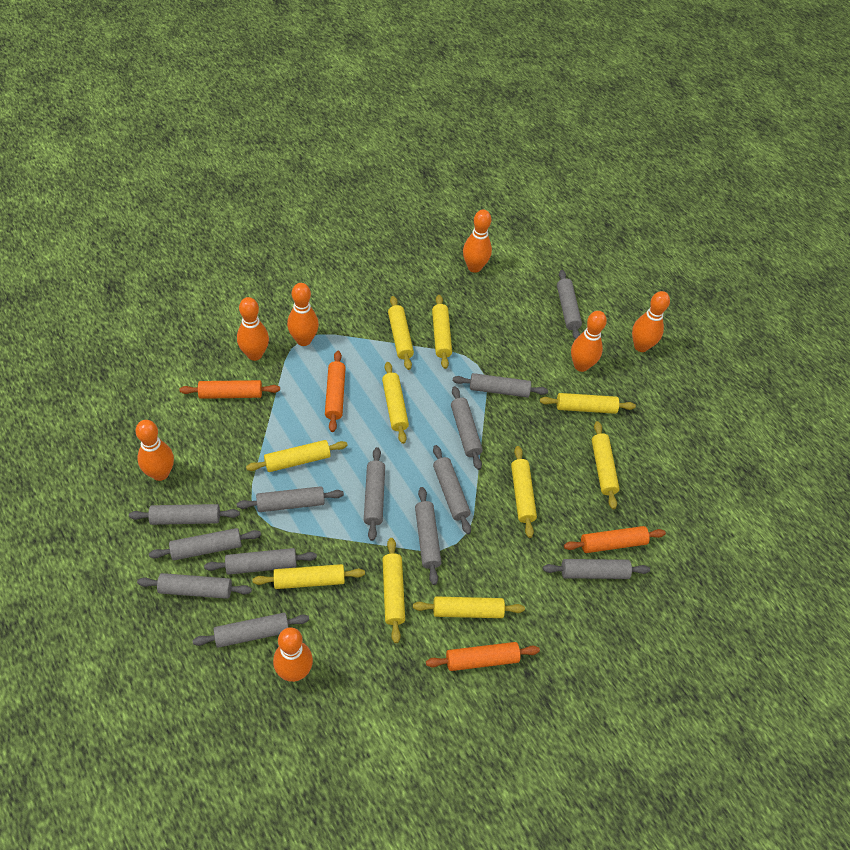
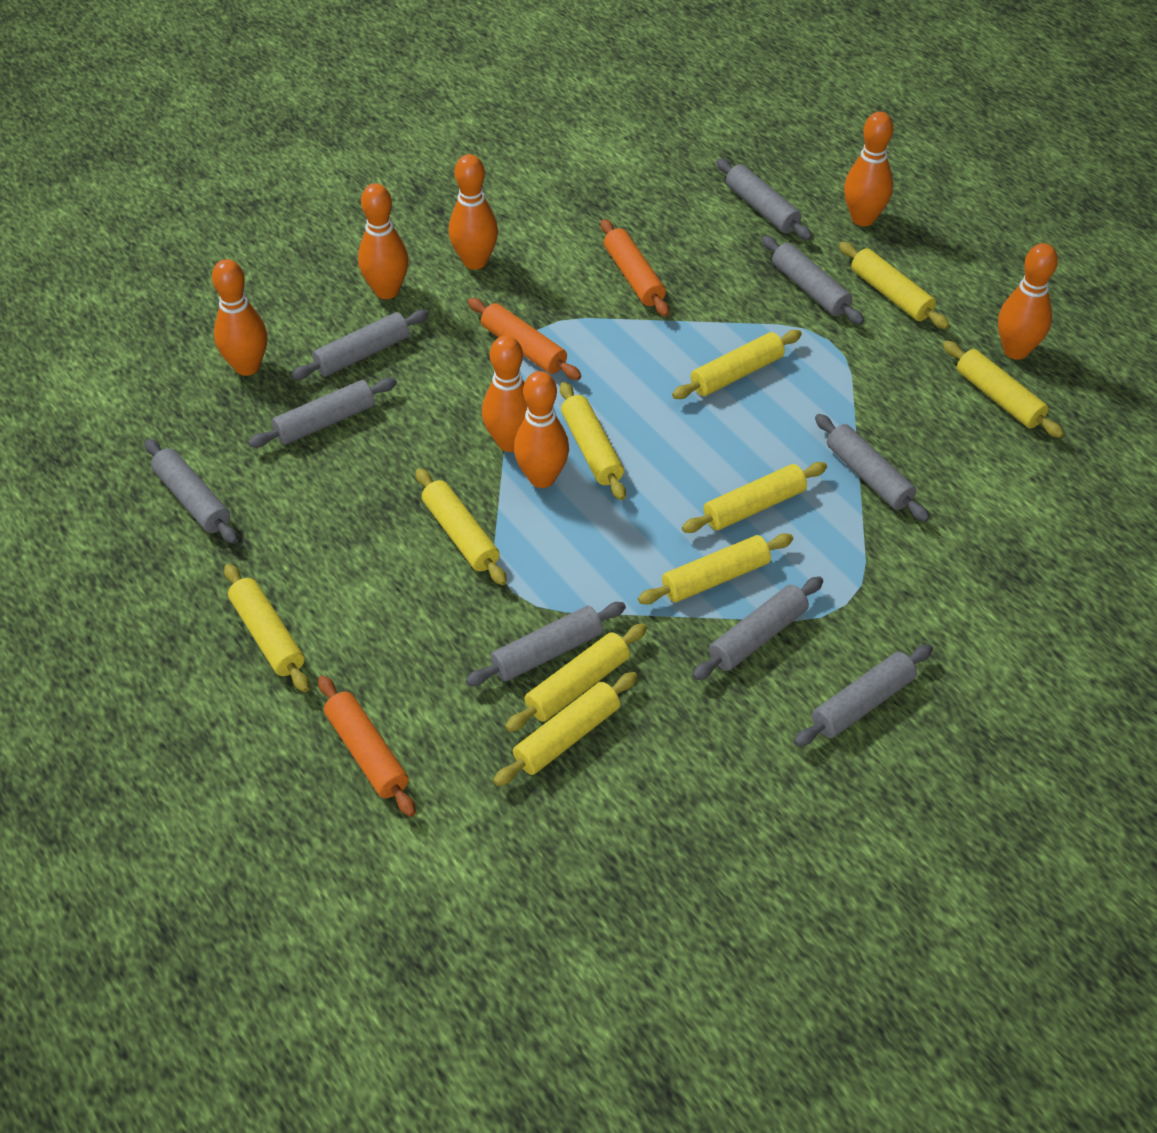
grey rolling pin: 13 -> 9
orange rolling pin: 4 -> 3

